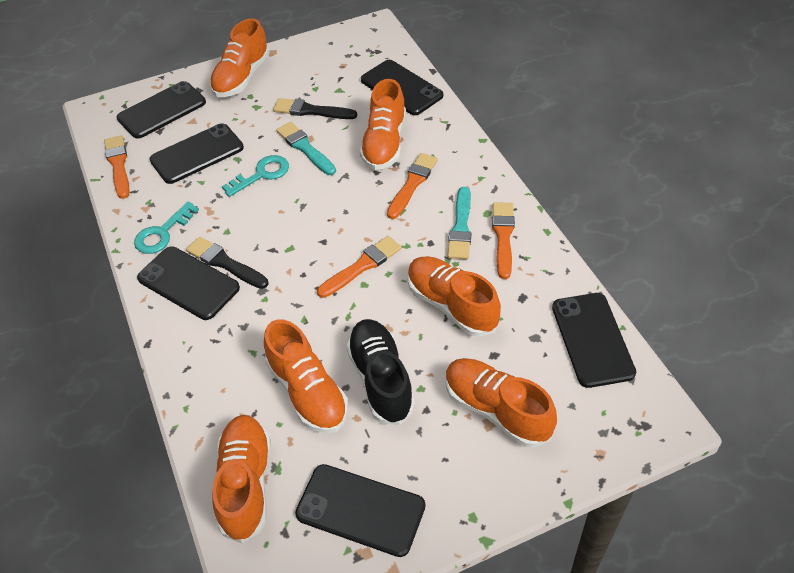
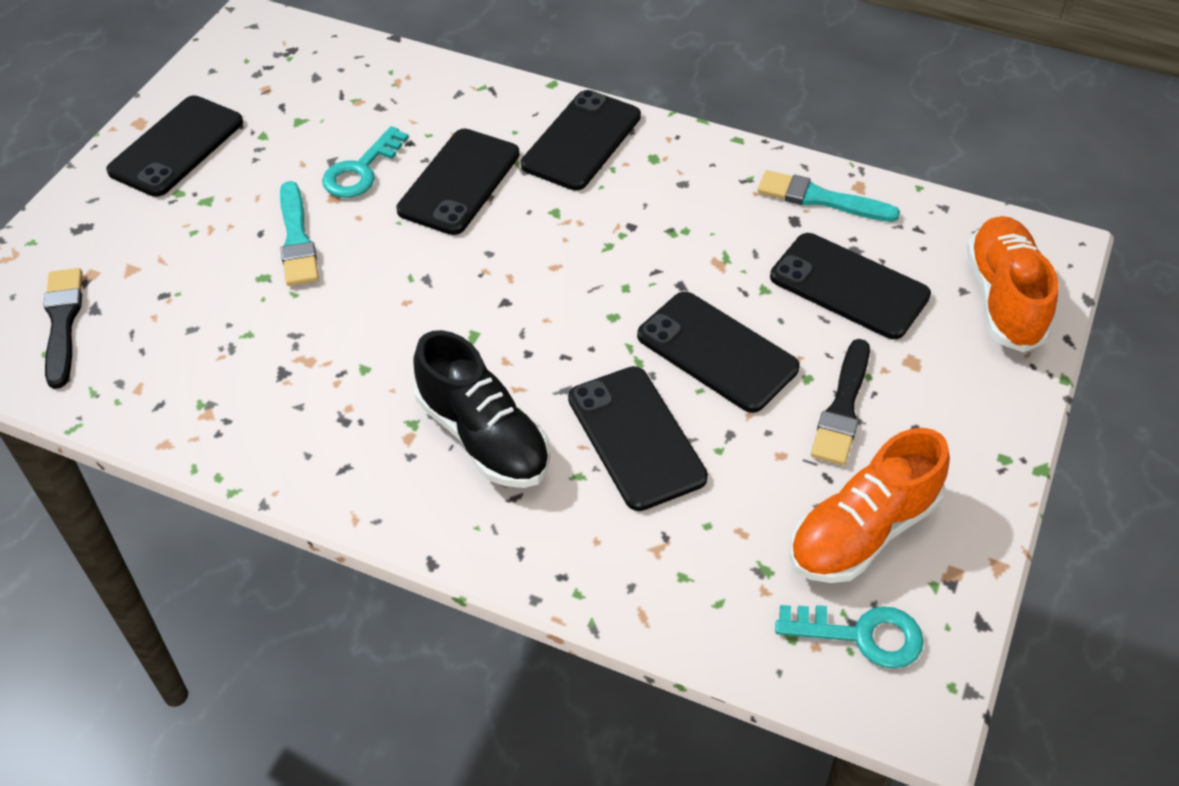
orange brush: 4 -> 0
orange shoe: 6 -> 2

